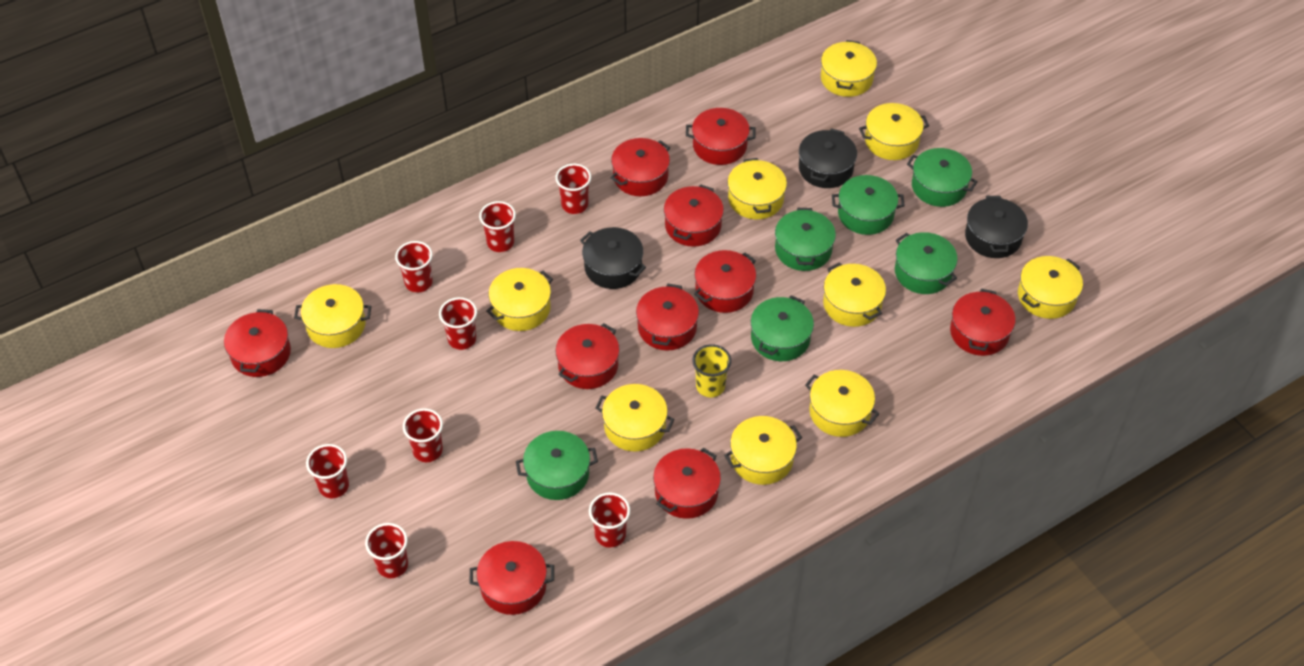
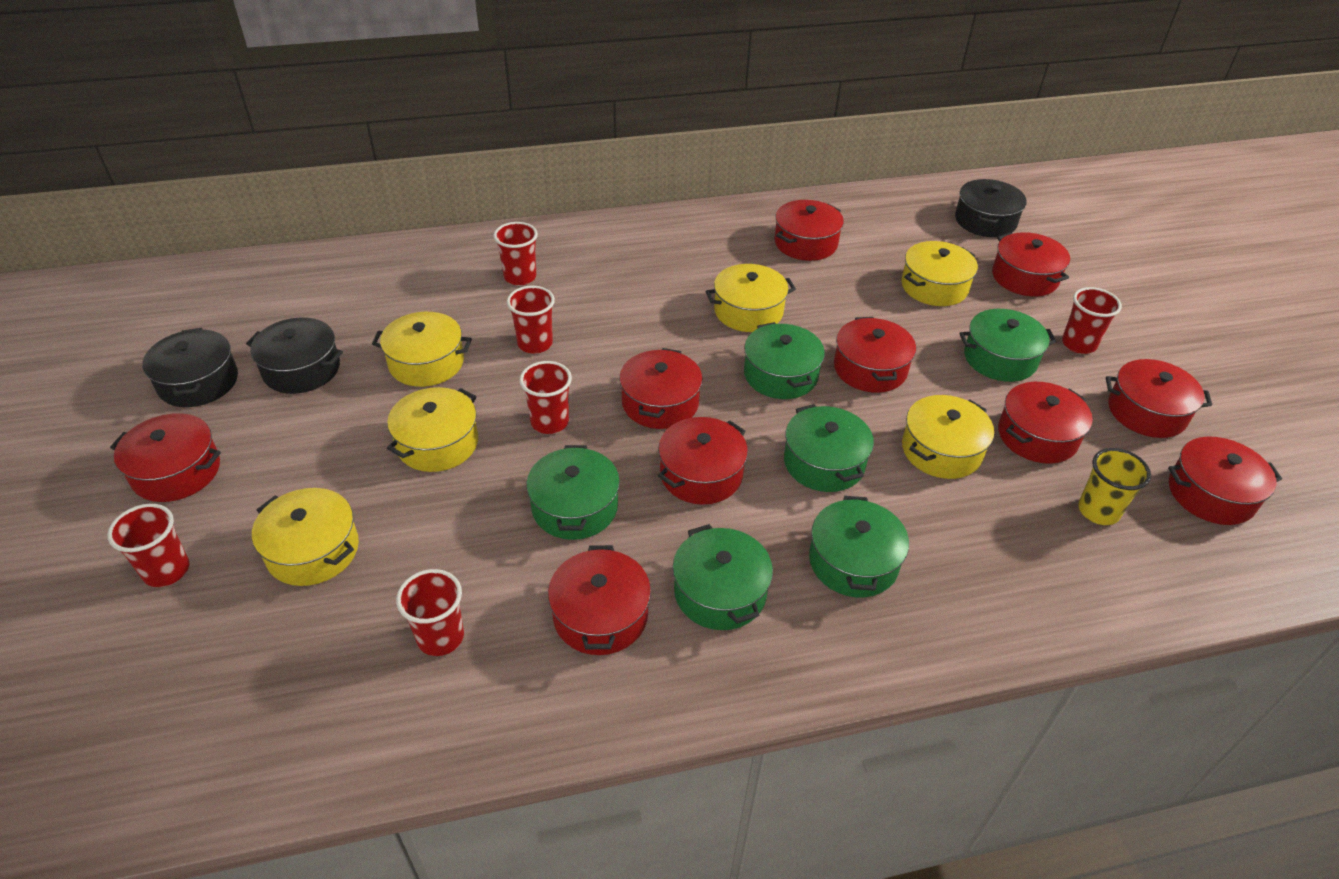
red cup: 8 -> 6
yellow pot: 10 -> 6

